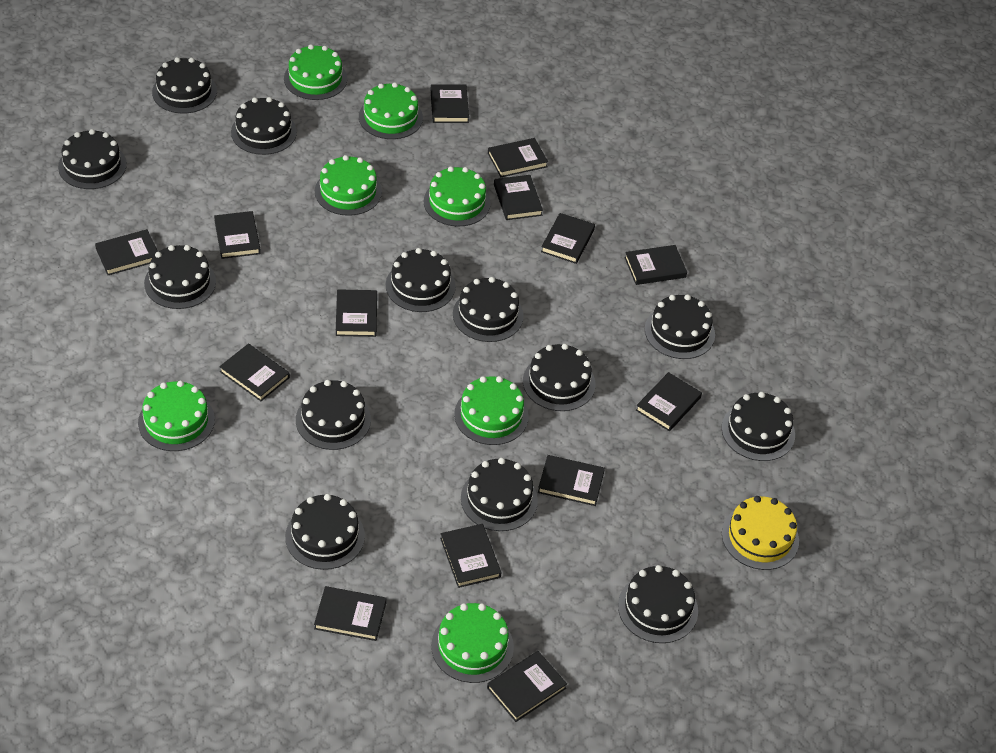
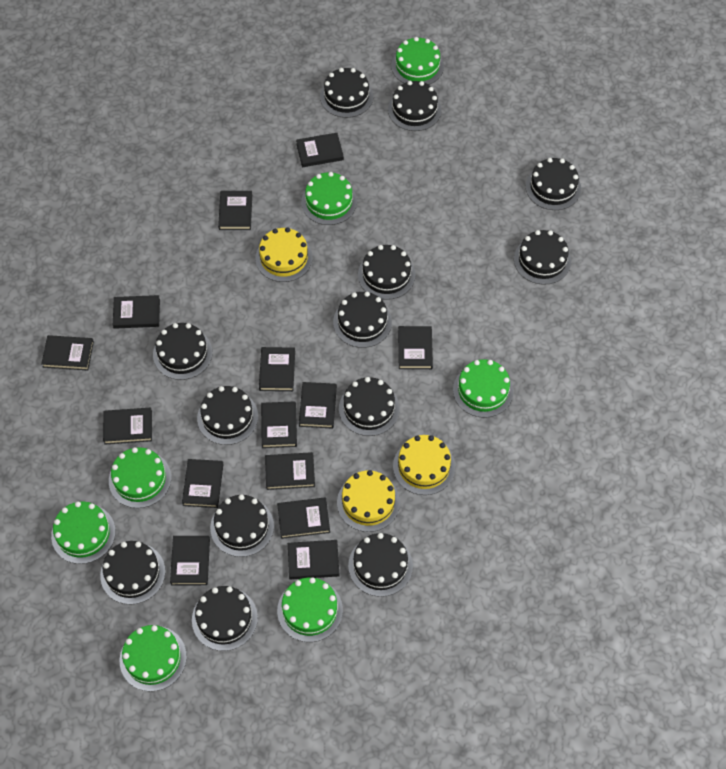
yellow cake: 1 -> 3

